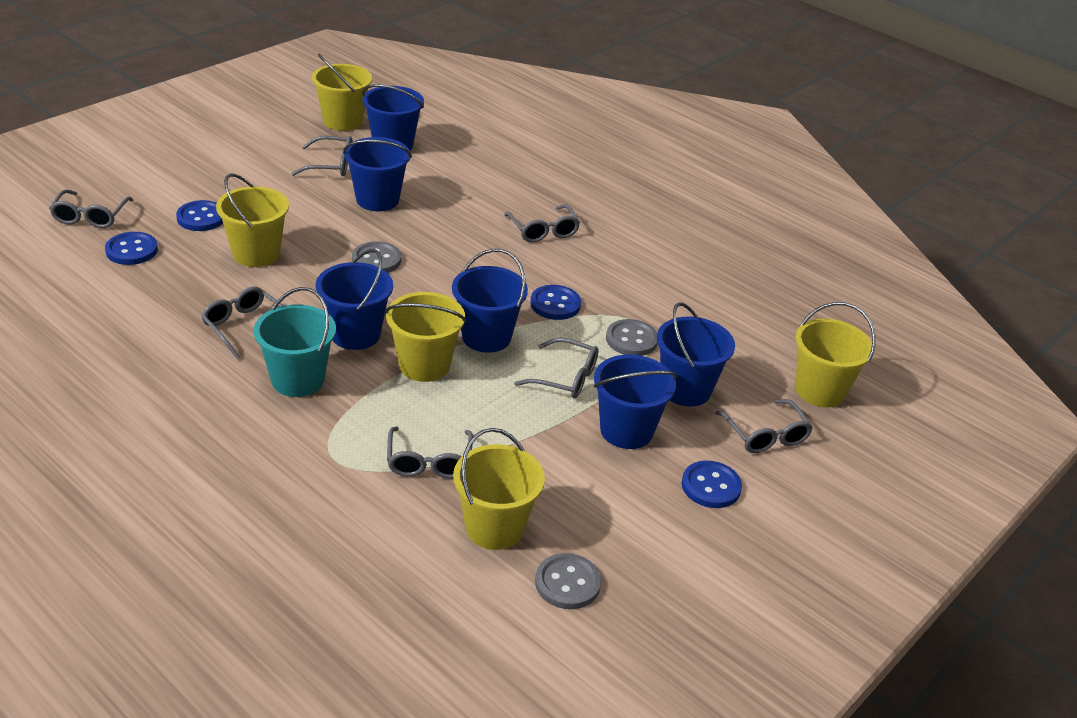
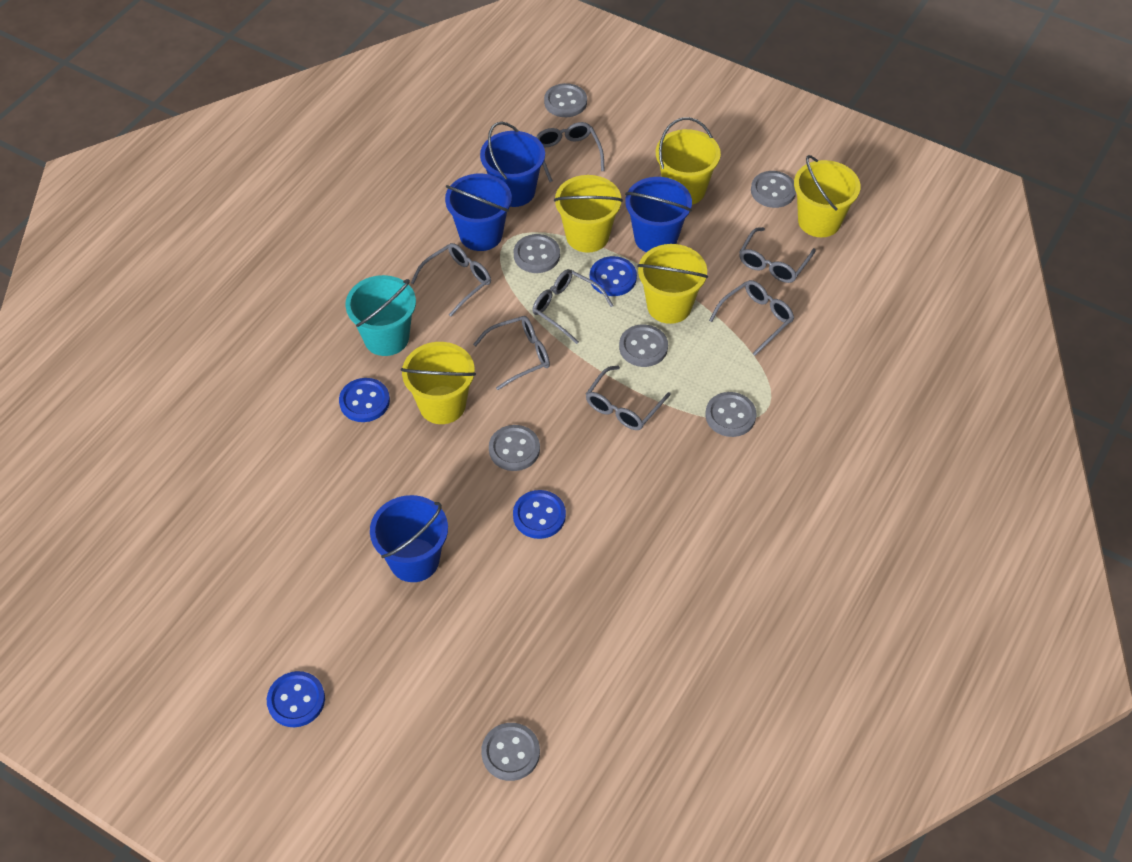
blue bucket: 6 -> 4
grey button: 3 -> 7

